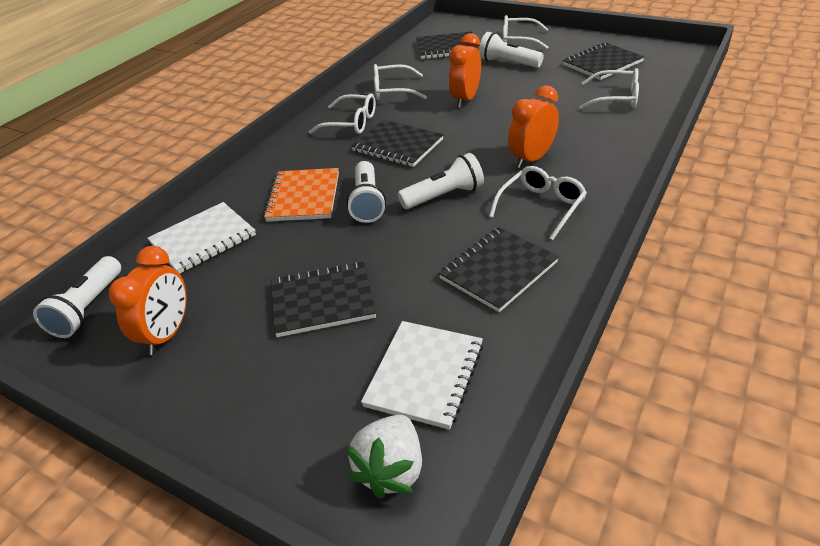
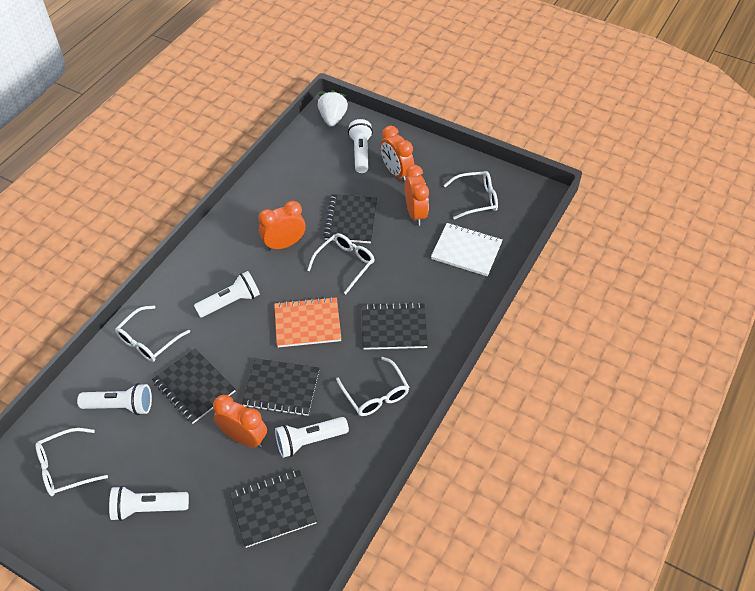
orange clock: 3 -> 4
white flashlight: 4 -> 5
white notebook: 2 -> 1

